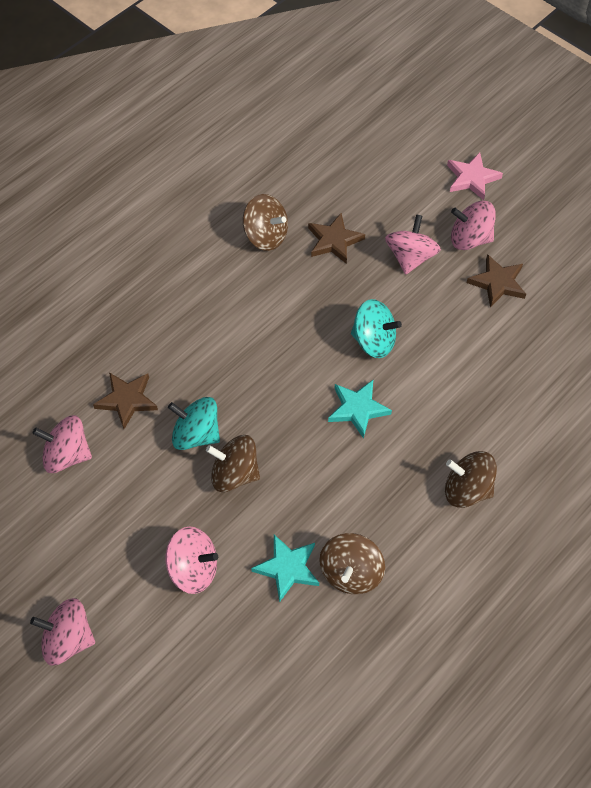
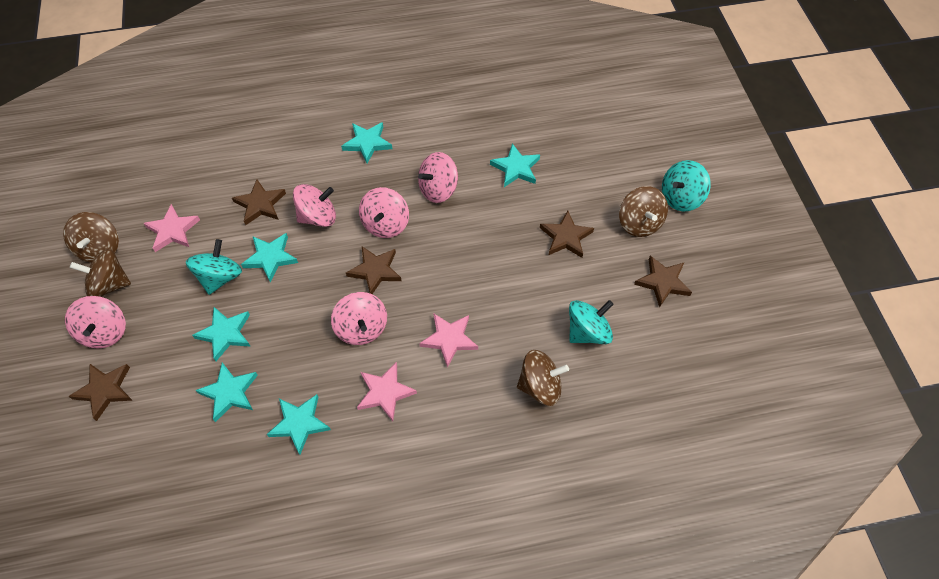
brown star: 3 -> 5
pink star: 1 -> 3
turquoise spinning top: 2 -> 3
turquoise star: 2 -> 6

